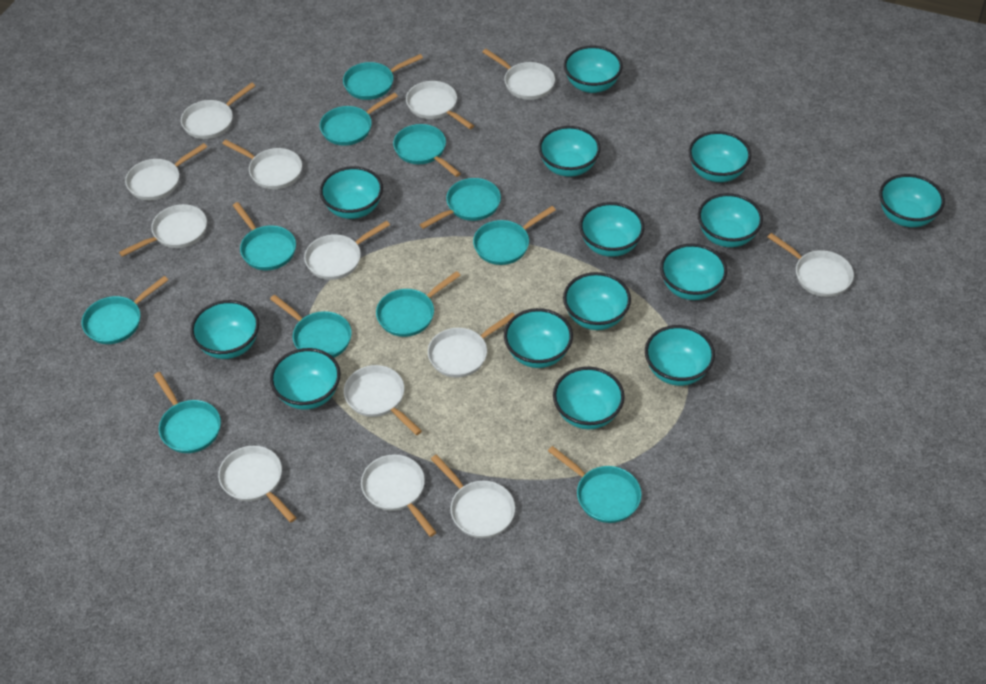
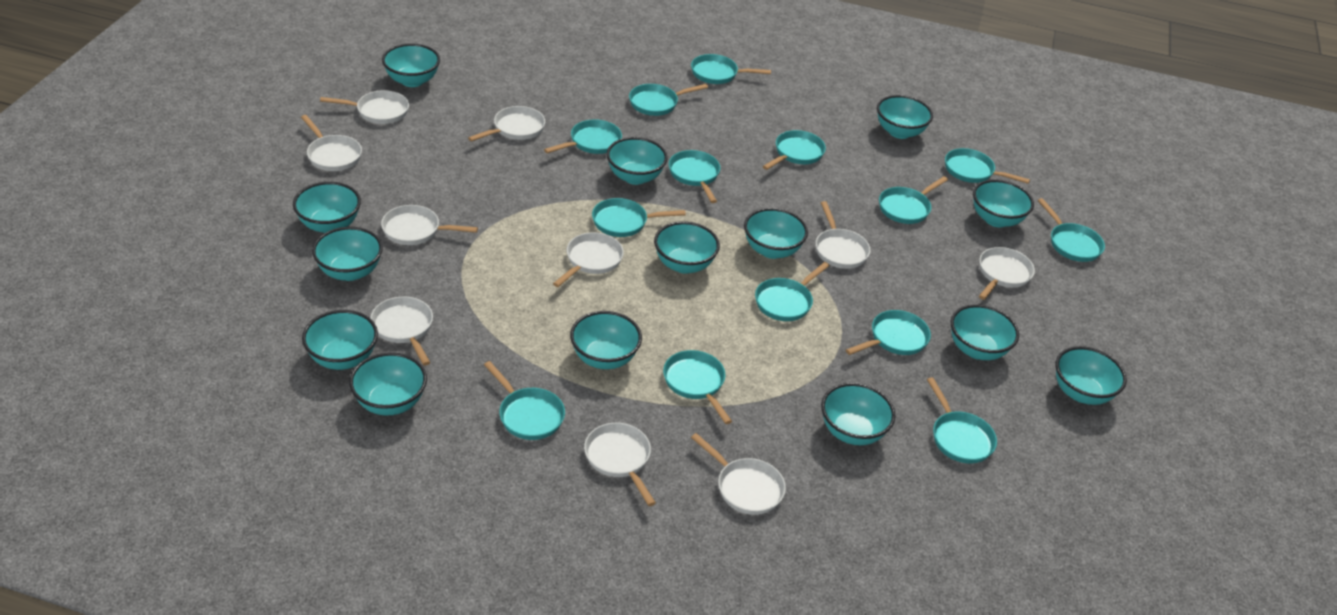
turquoise pan: 11 -> 14
white pan: 13 -> 10

